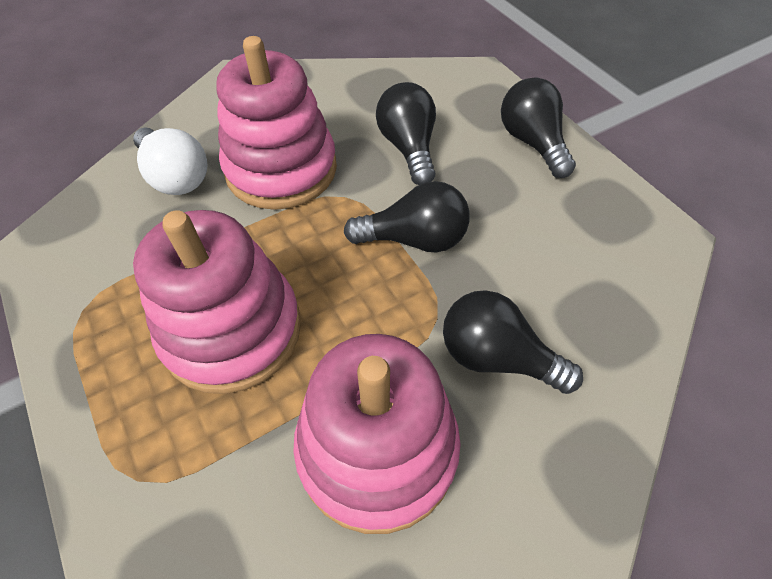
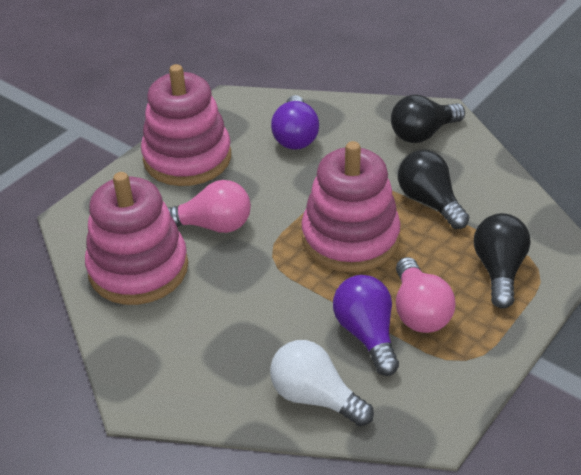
black light bulb: 4 -> 3
pink light bulb: 0 -> 2
purple light bulb: 0 -> 2

